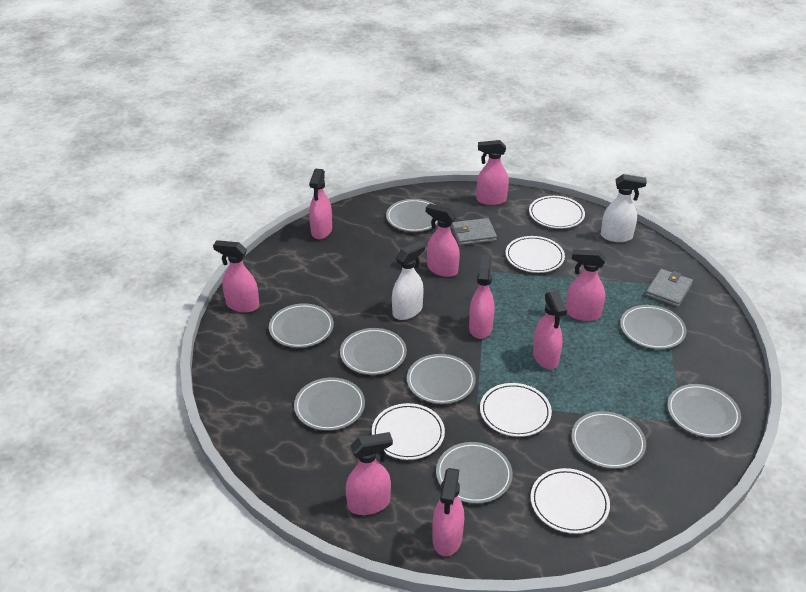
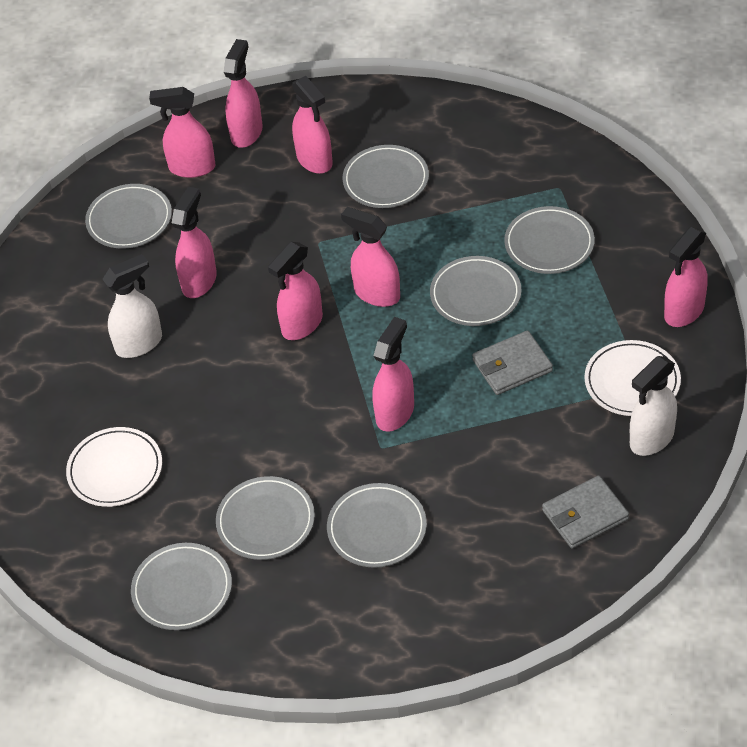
grey plate: 9 -> 7
pink spray bottle: 9 -> 8
white plate: 5 -> 2

